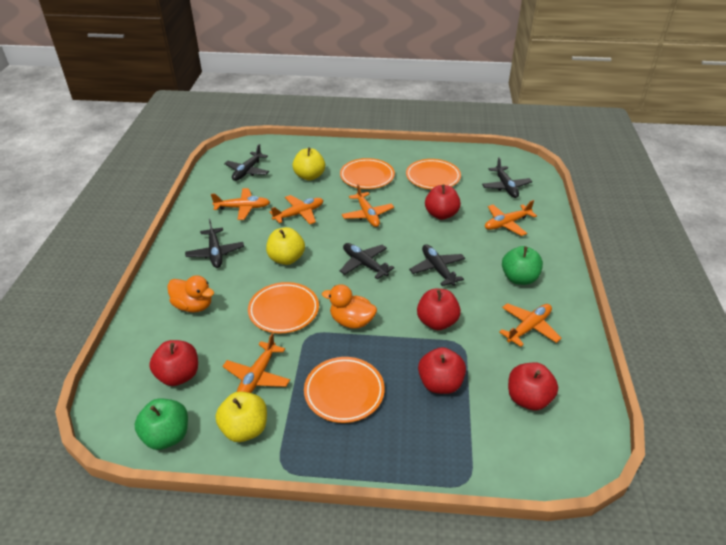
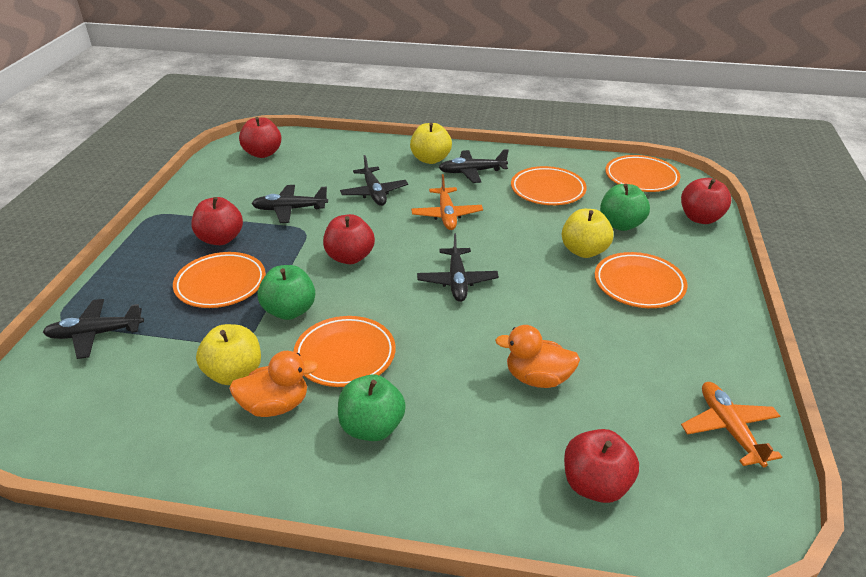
green apple: 2 -> 3
orange plane: 6 -> 2
orange plate: 4 -> 5

